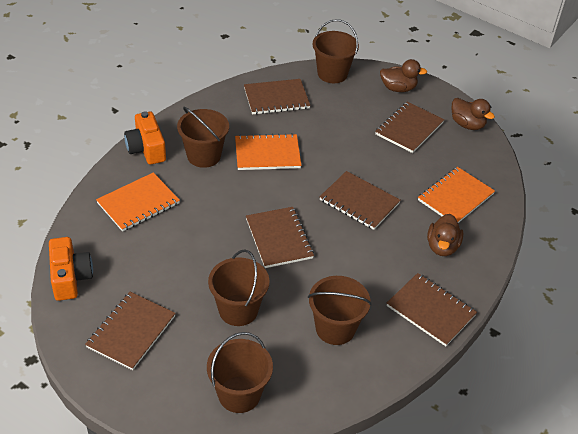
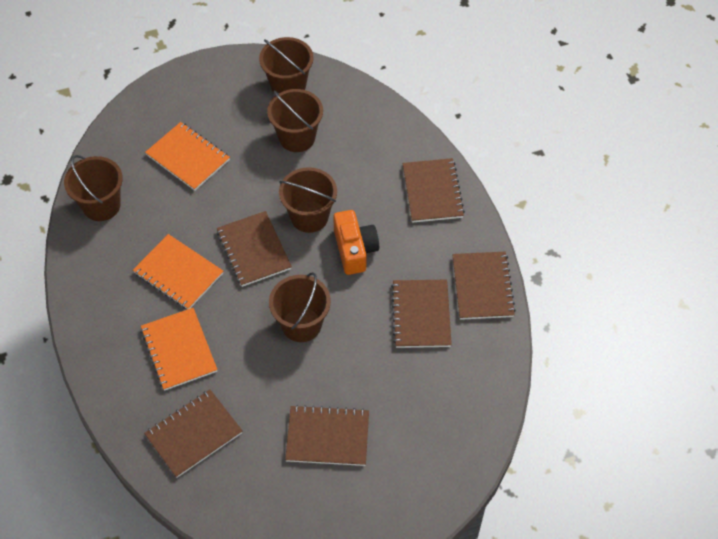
brown duck: 3 -> 0
orange camera: 2 -> 1

